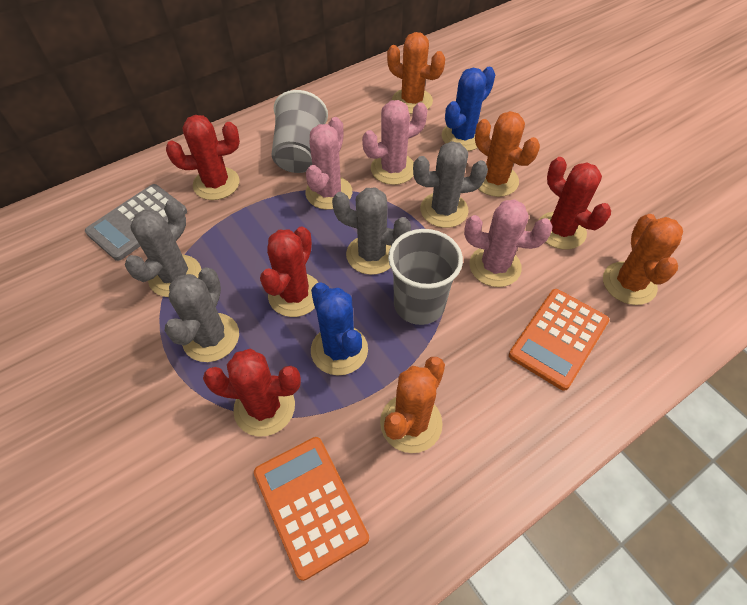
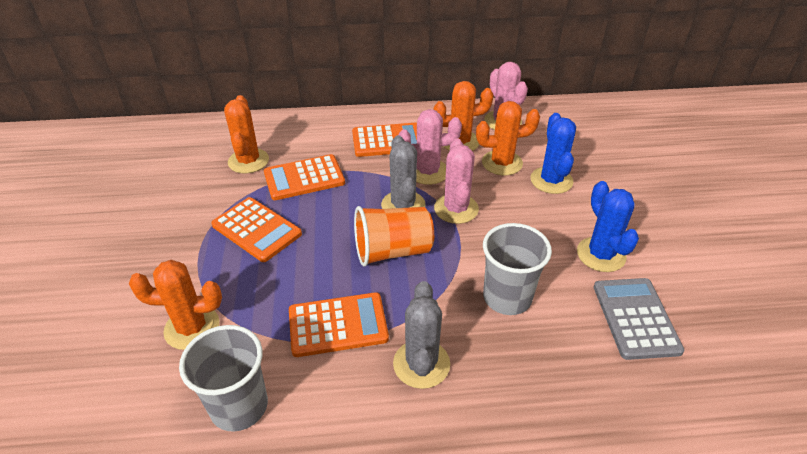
grey cactus: 4 -> 2
orange calculator: 2 -> 4
orange cup: 0 -> 1
red cactus: 4 -> 0

